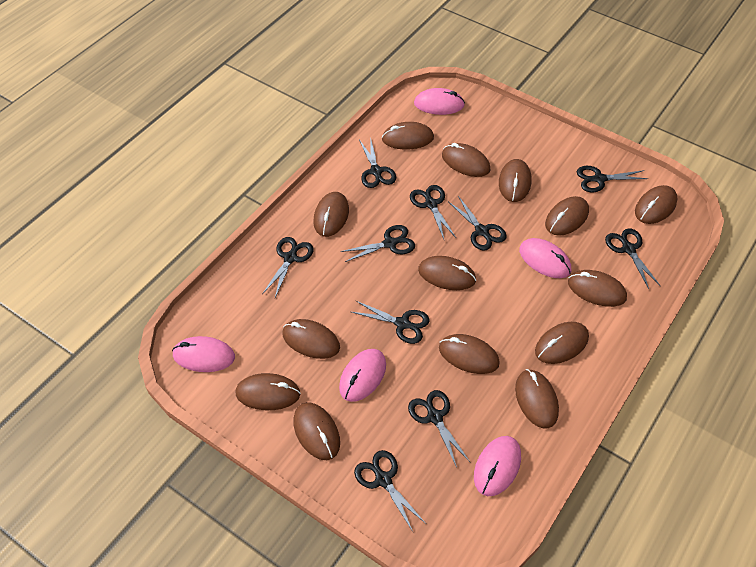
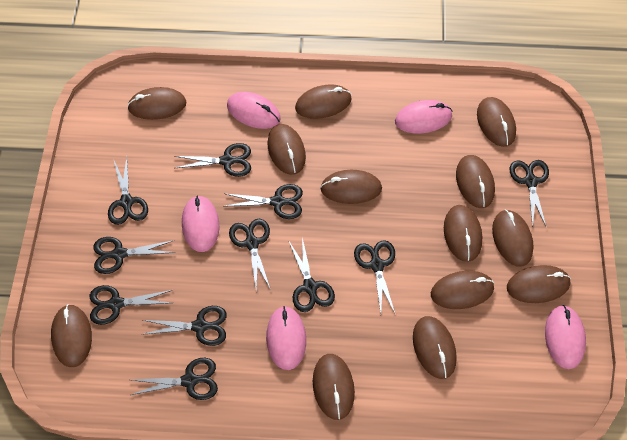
black scissors: 10 -> 11
brown mouse: 14 -> 13

